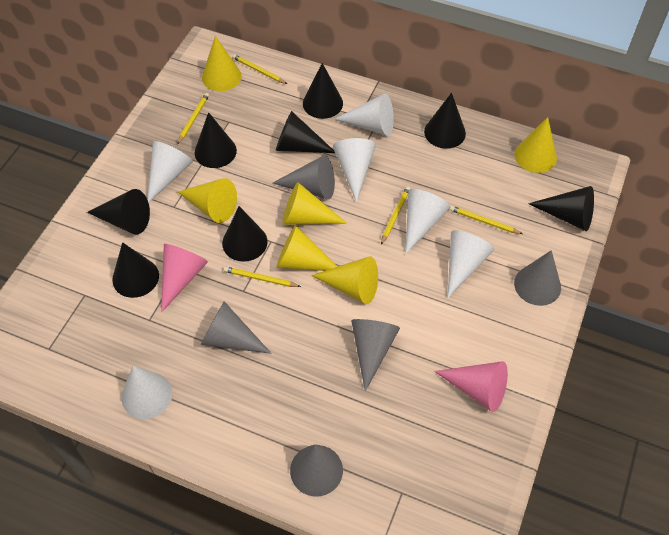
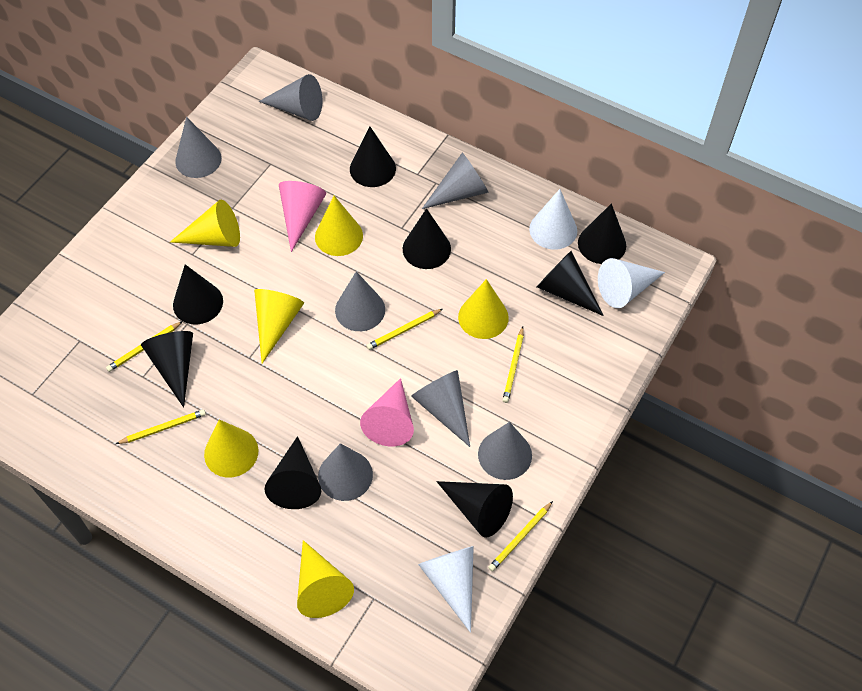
grey cone: 5 -> 7
white cone: 6 -> 3

